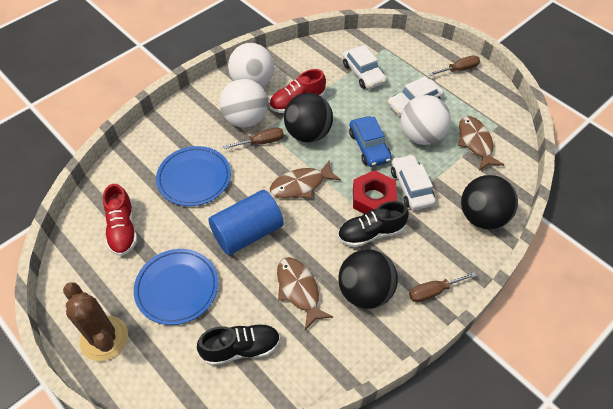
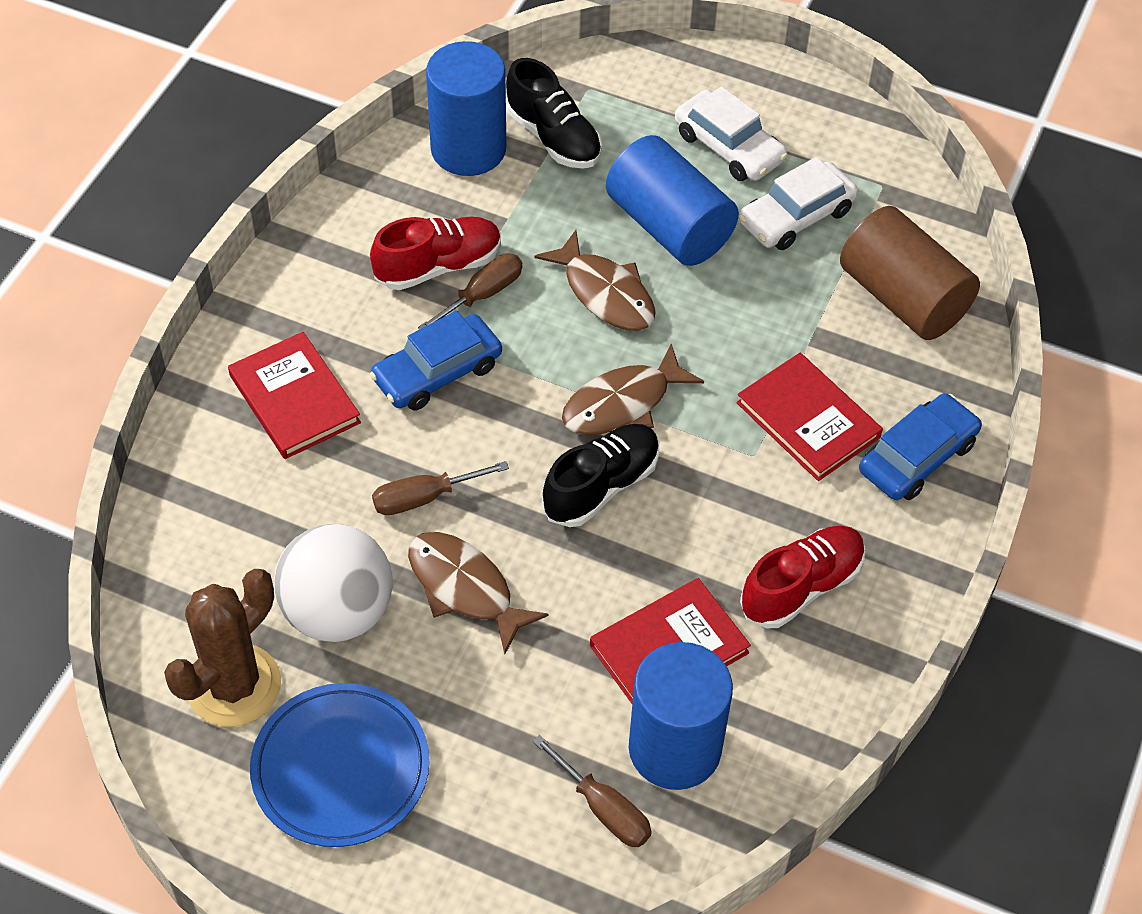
black ball: 3 -> 0
blue car: 1 -> 2
blue cylinder: 1 -> 3
blue plate: 2 -> 1
brown cylinder: 0 -> 1
red book: 0 -> 3
red nut: 1 -> 0
white ball: 3 -> 1
white car: 3 -> 2

